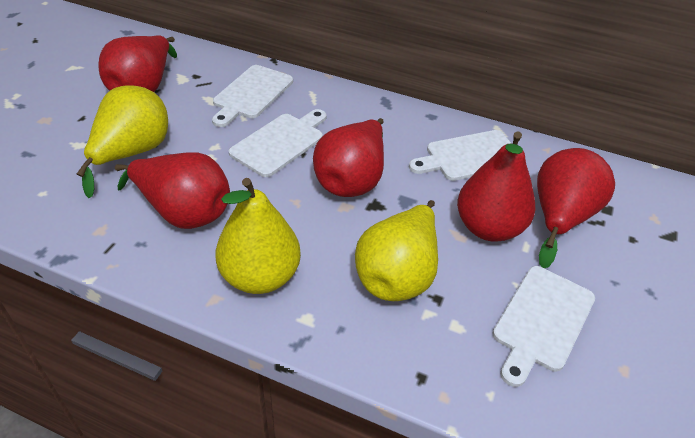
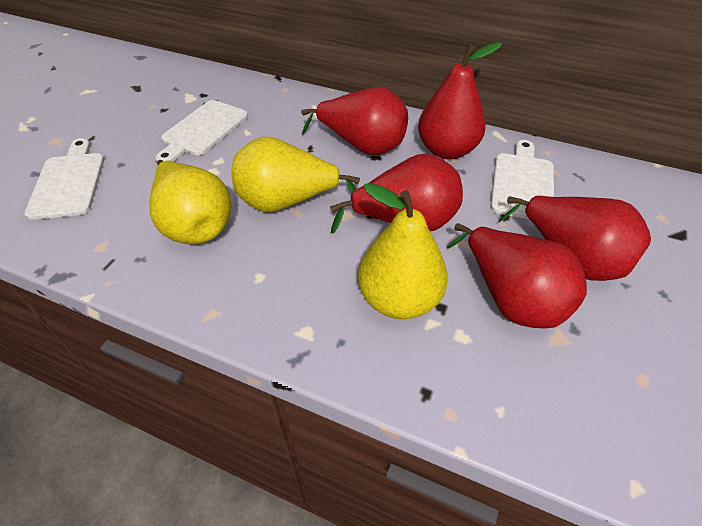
white cutting board: 4 -> 3

